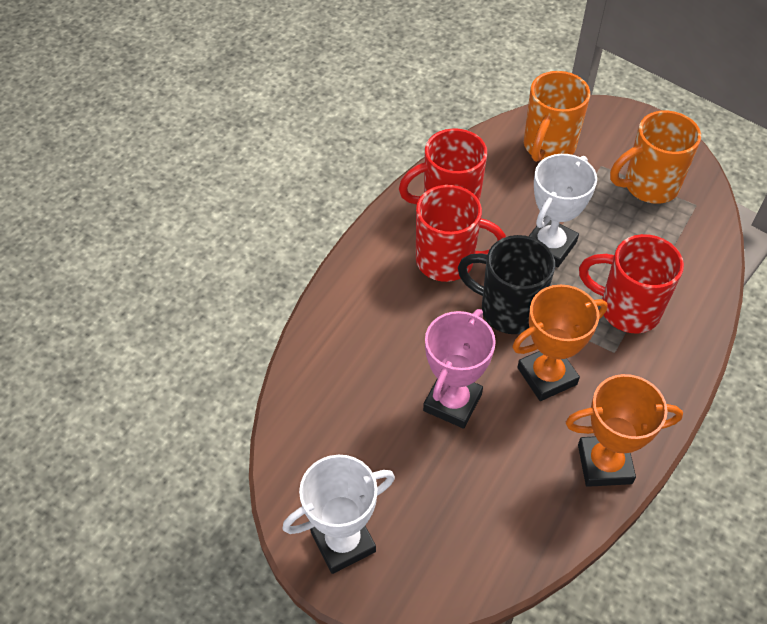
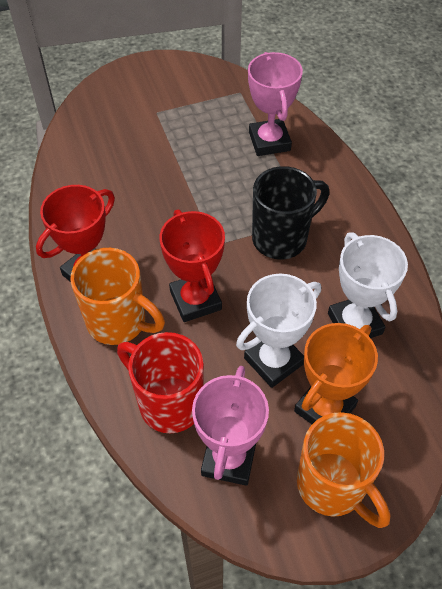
orange trophy: 2 -> 1
pink trophy: 1 -> 2
red mug: 3 -> 1
red trophy: 0 -> 2

